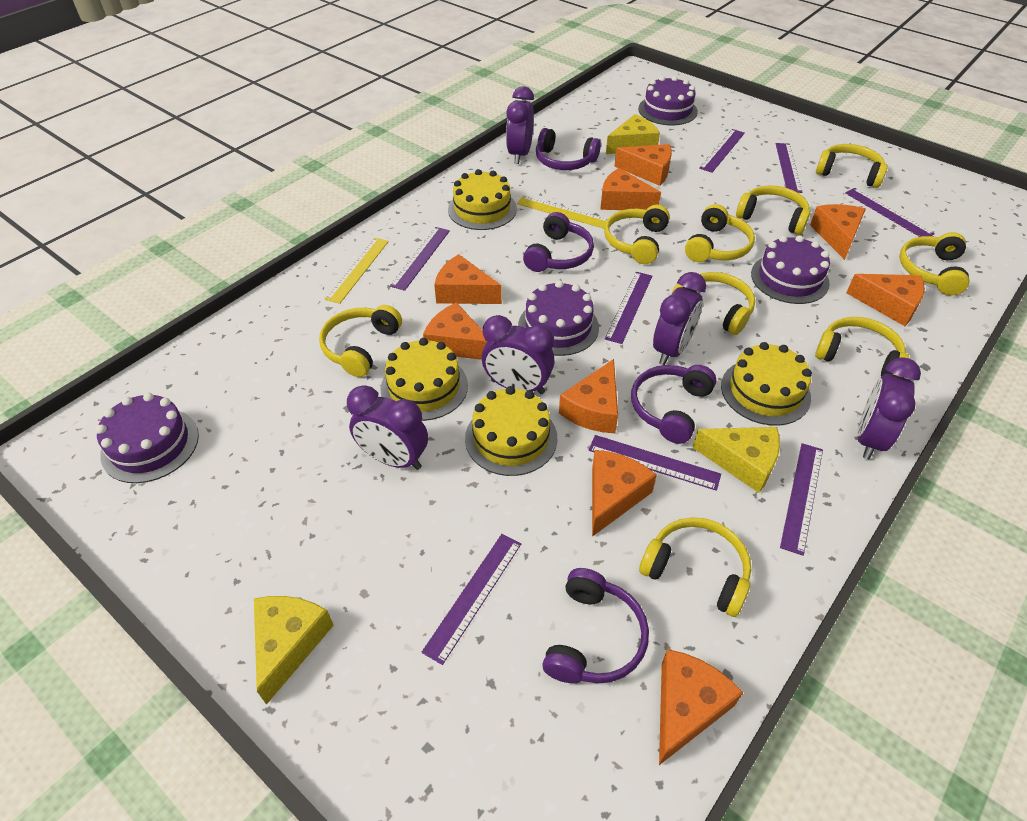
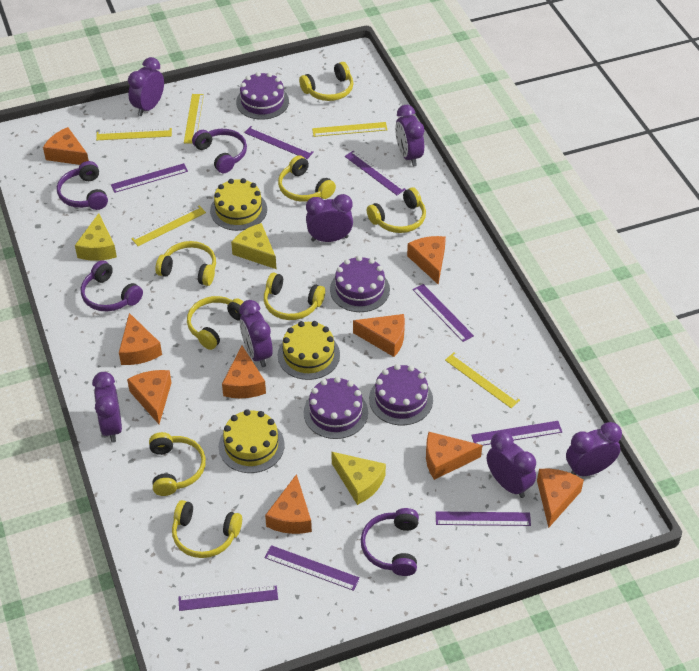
purple clock: 5 -> 7
yellow cake: 4 -> 3
yellow headphones: 9 -> 8
yellow ruler: 2 -> 5

